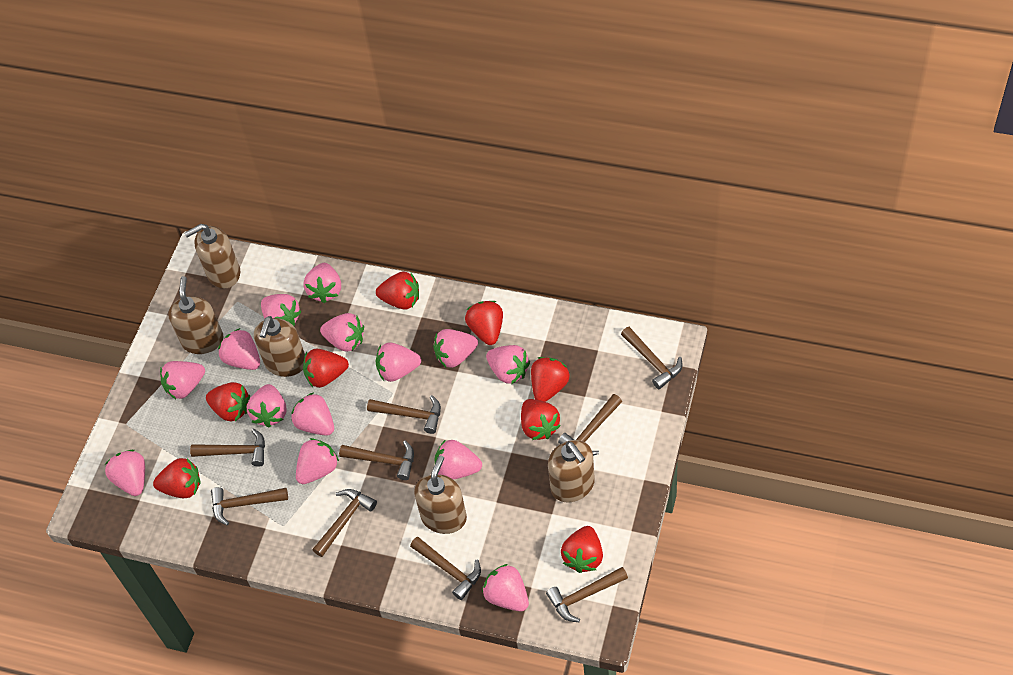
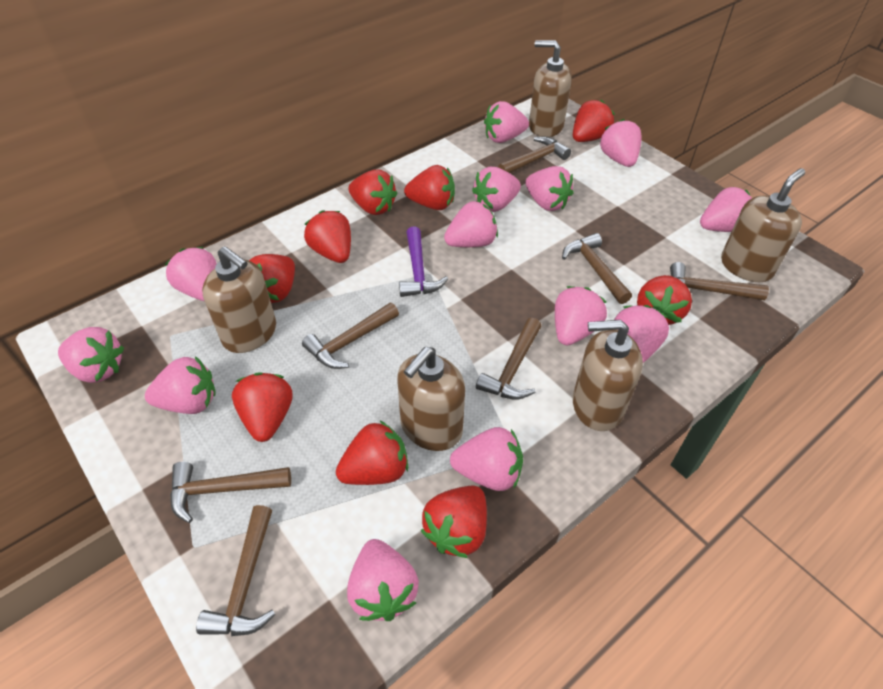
brown hammer: 9 -> 7
pink strawberry: 14 -> 13
purple hammer: 0 -> 1
red strawberry: 8 -> 9

